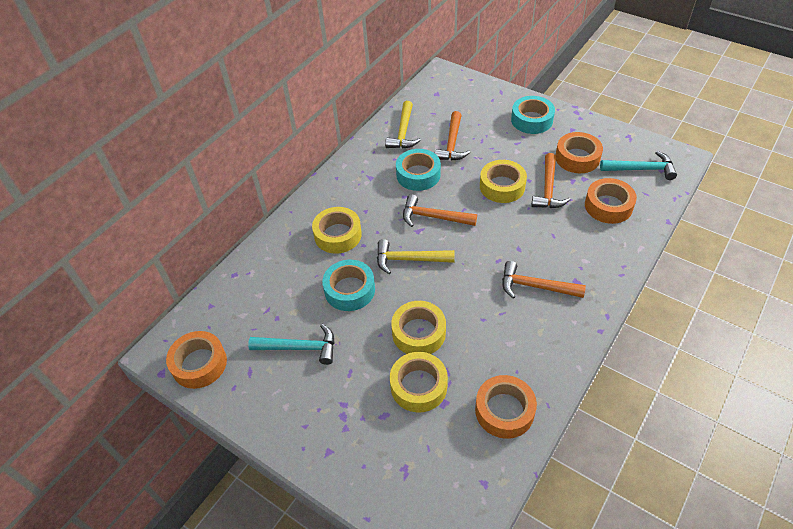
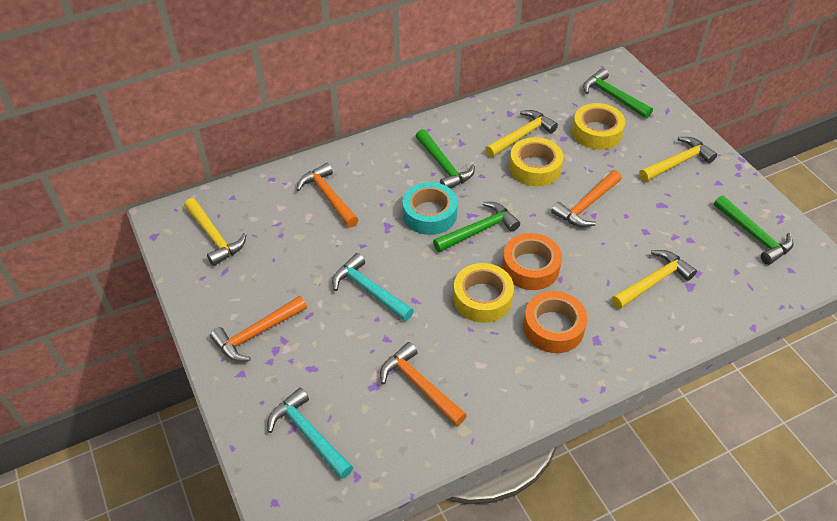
green hammer: 0 -> 4
orange tape: 4 -> 2
turquoise tape: 3 -> 1
yellow hammer: 2 -> 4
yellow tape: 4 -> 3

